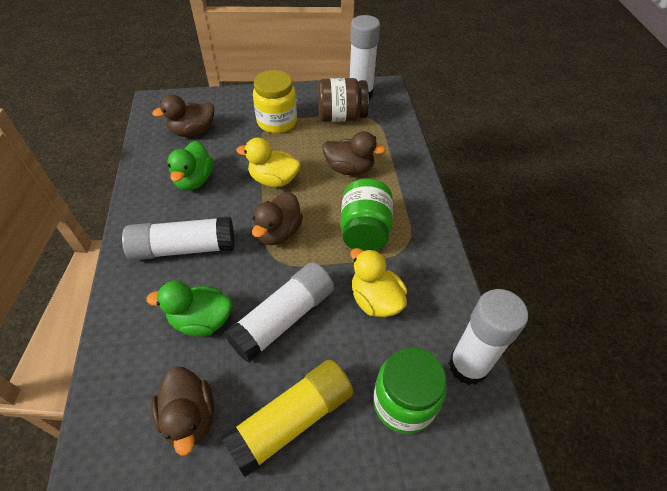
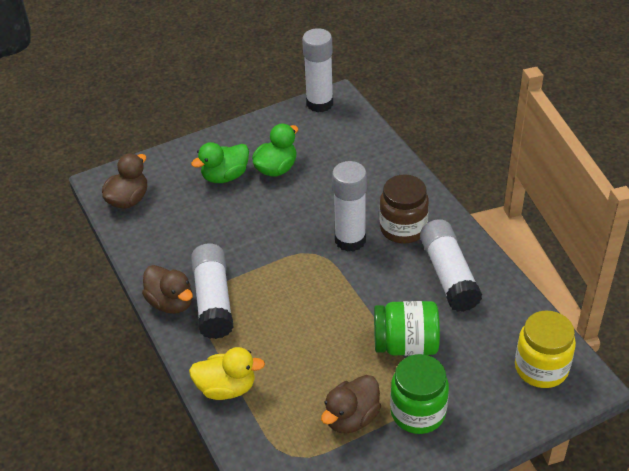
brown duck: 4 -> 3
yellow duck: 2 -> 1
yellow glue stick: 1 -> 0

